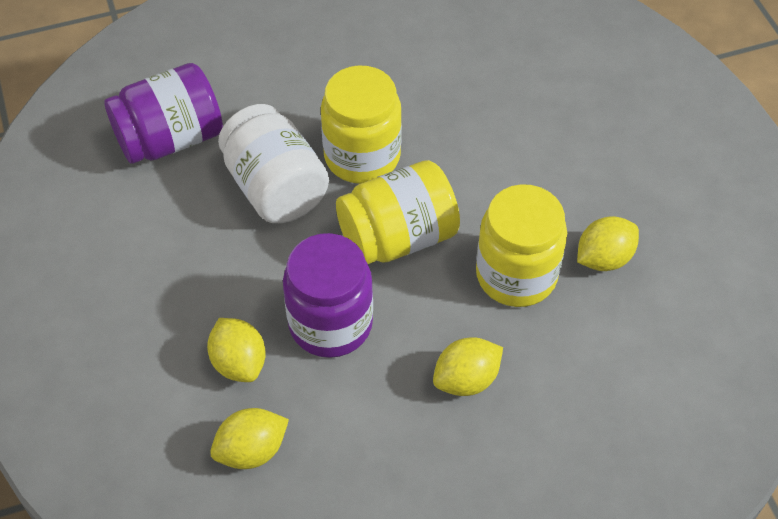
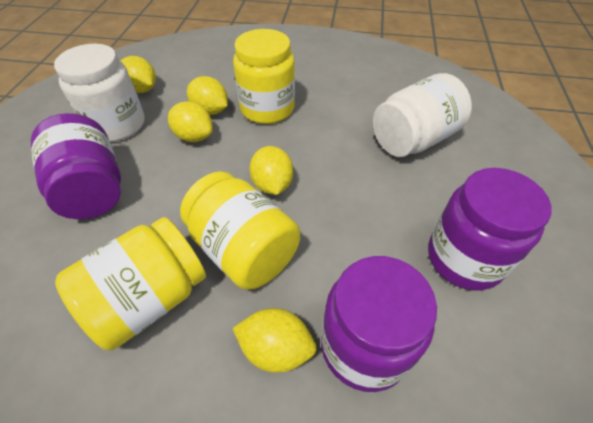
purple jar: 2 -> 3
white jar: 1 -> 2
yellow lemon: 4 -> 5

